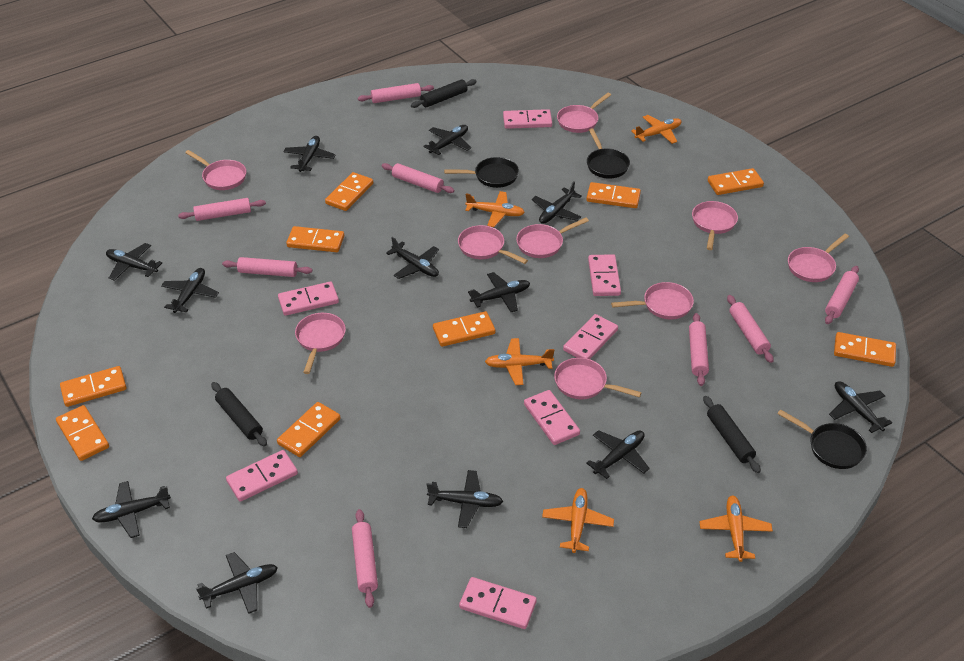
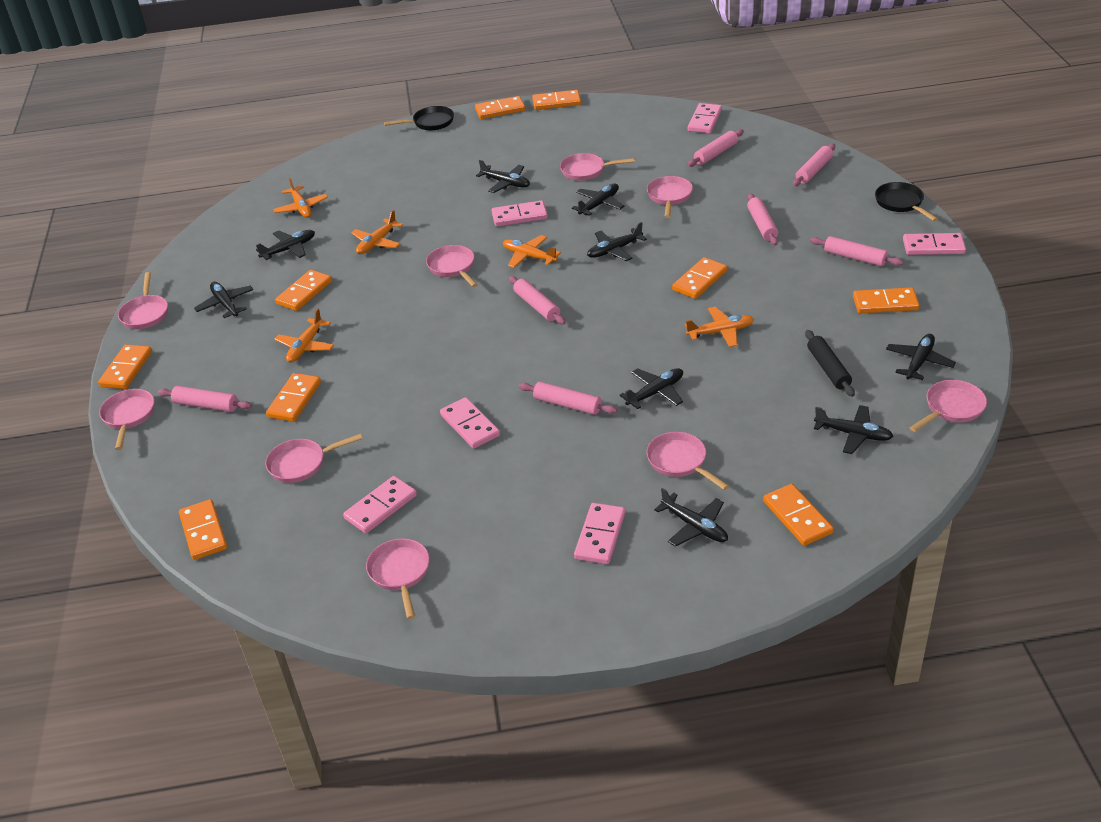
black pan: 3 -> 2
black plane: 12 -> 9
black rolling pin: 3 -> 1
pink domino: 7 -> 6
pink rolling pin: 8 -> 7

